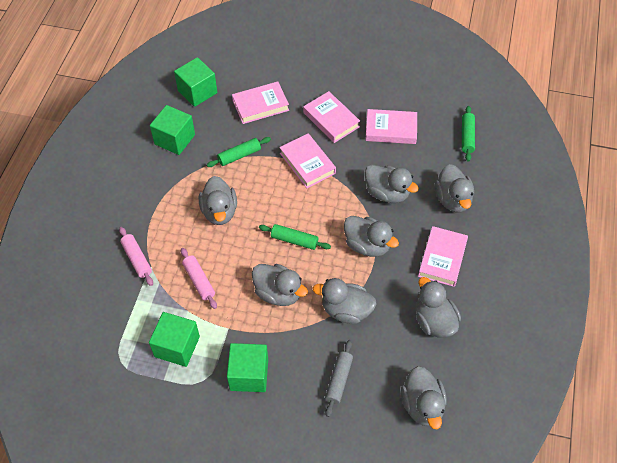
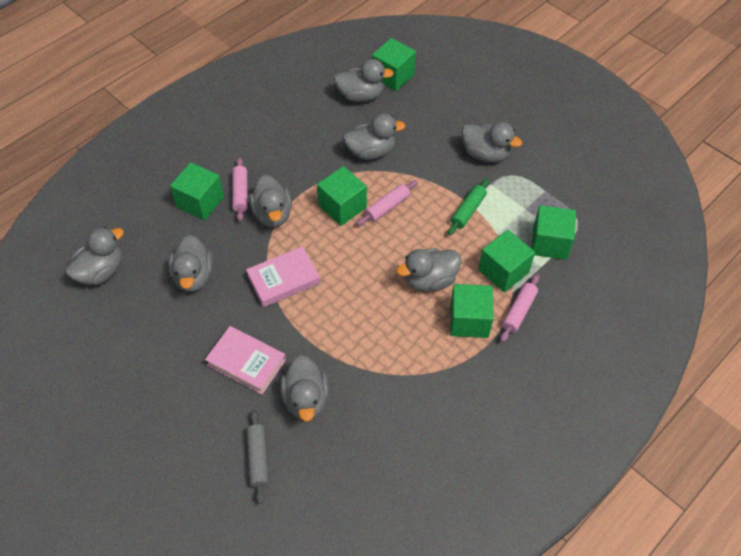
green cube: 4 -> 6
green rolling pin: 3 -> 1
pink book: 5 -> 2
pink rolling pin: 2 -> 3

